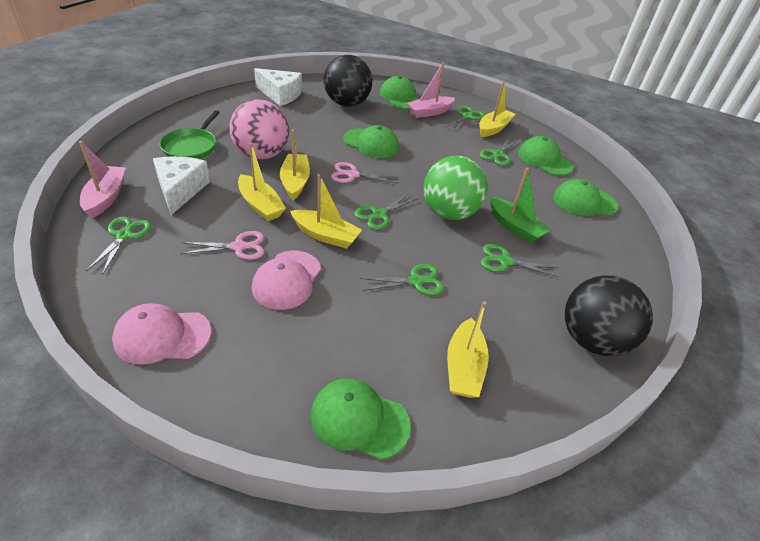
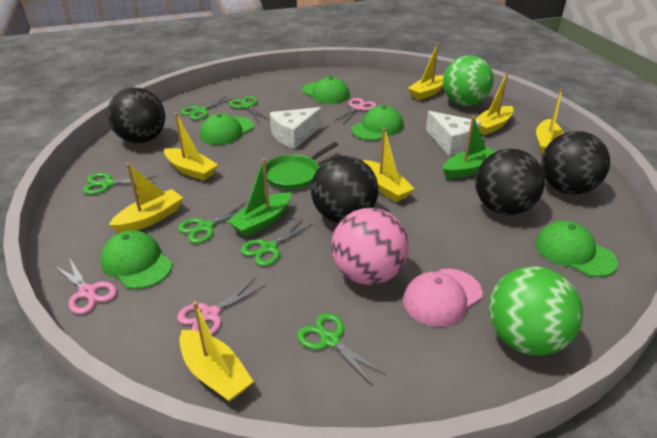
black ball: 2 -> 4
green ball: 1 -> 2
green boat: 1 -> 2
pink boat: 2 -> 0
pink cap: 2 -> 1
pink scissors: 2 -> 3
yellow boat: 5 -> 7

